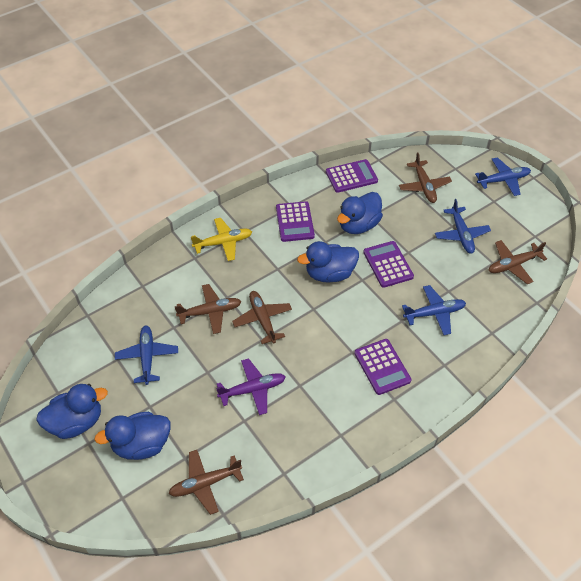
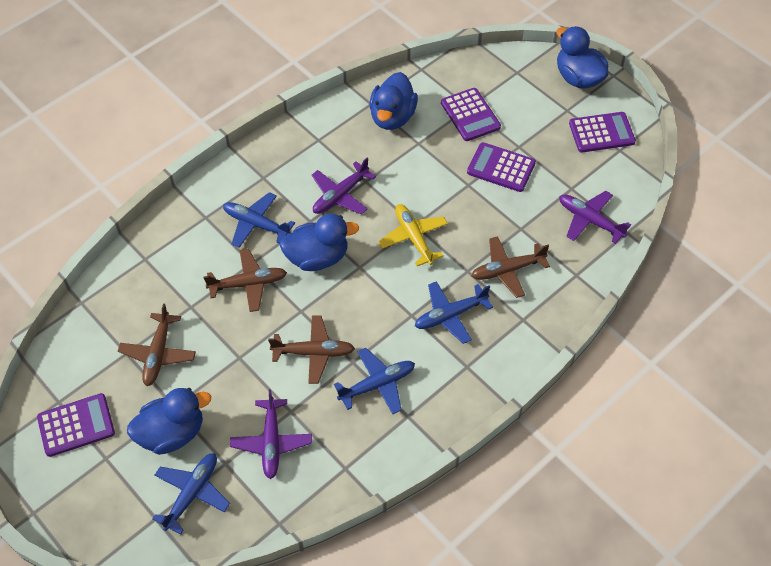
brown plane: 5 -> 4
purple plane: 1 -> 3

